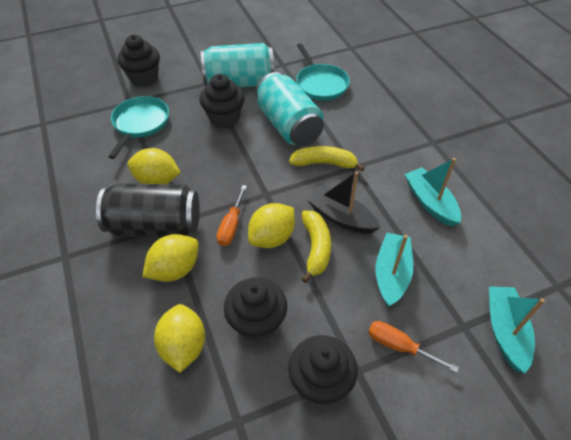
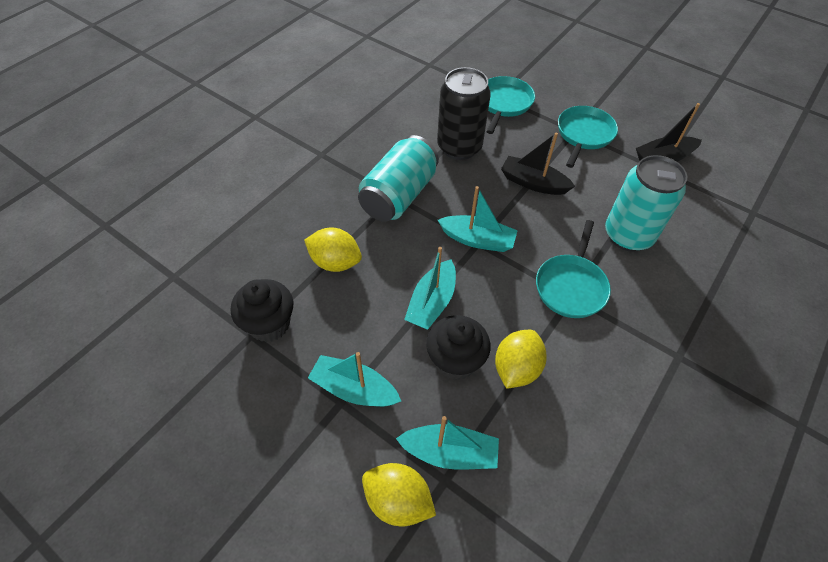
black boat: 1 -> 2
black cupcake: 4 -> 2
orange screwdriver: 2 -> 0
turquoise boat: 3 -> 4
turquoise pan: 2 -> 3
yellow banana: 2 -> 0
yellow lemon: 4 -> 3

